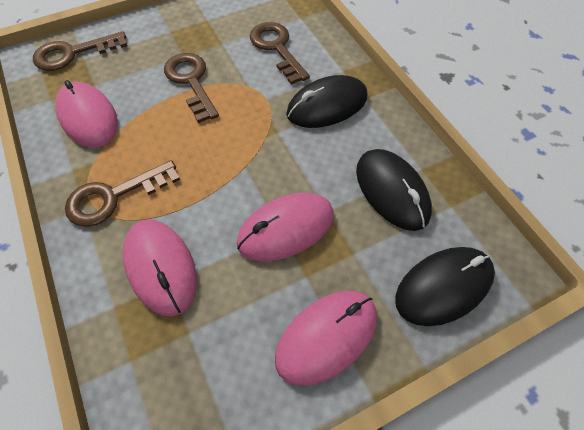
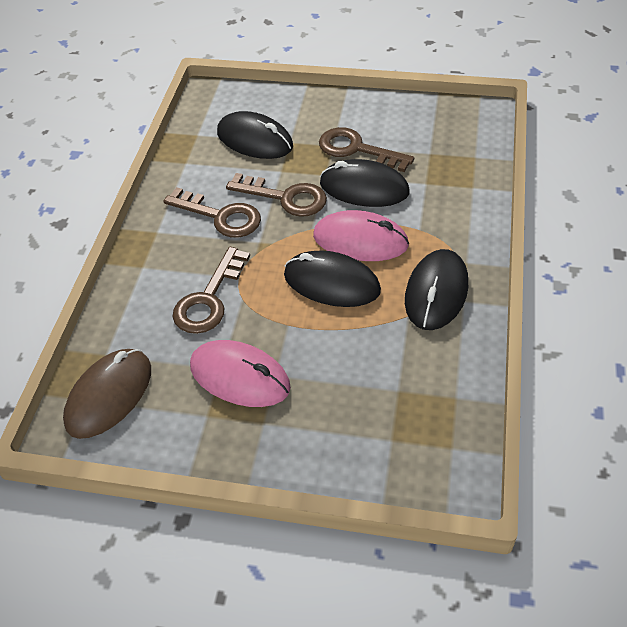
black mouse: 3 -> 4
brown mouse: 0 -> 1
pink mouse: 4 -> 2

